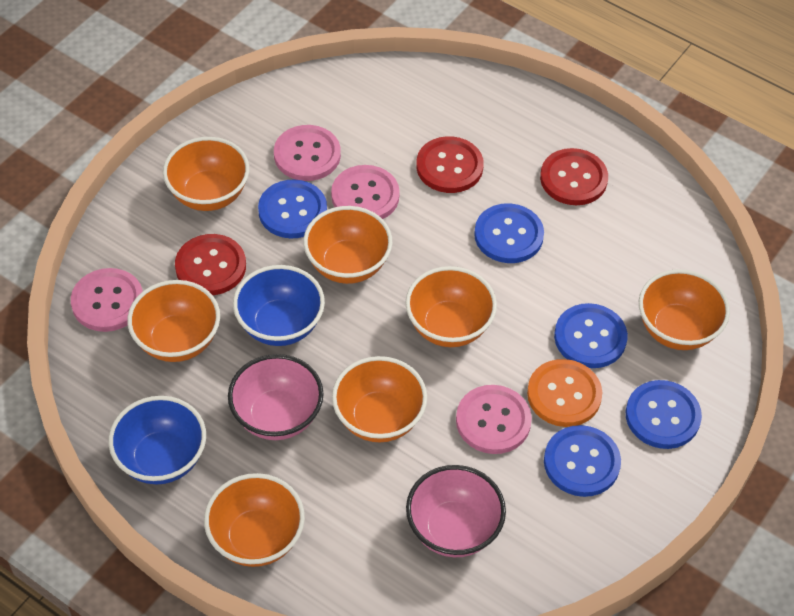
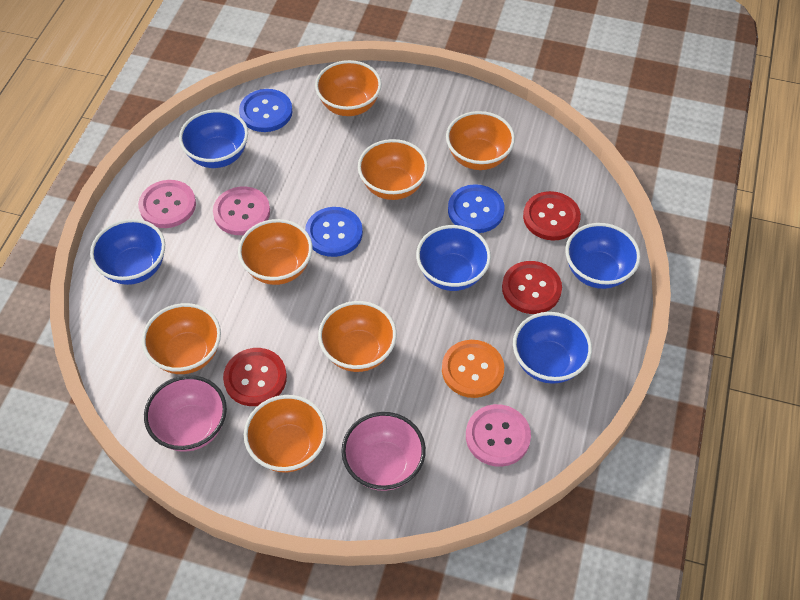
blue bowl: 2 -> 5
blue button: 5 -> 3
pink button: 4 -> 3

